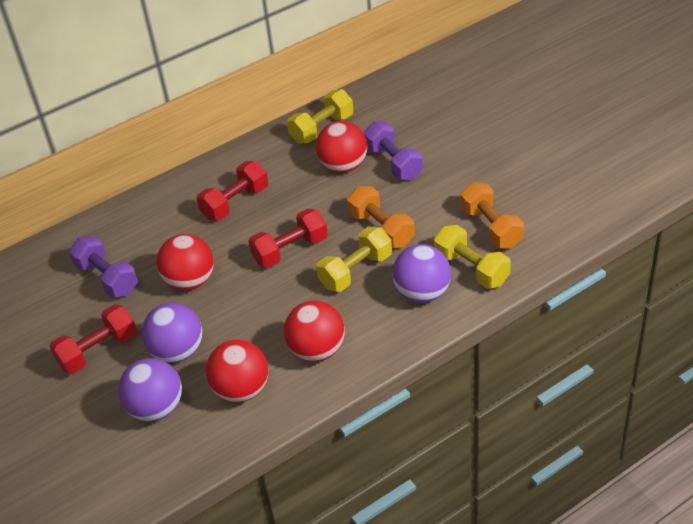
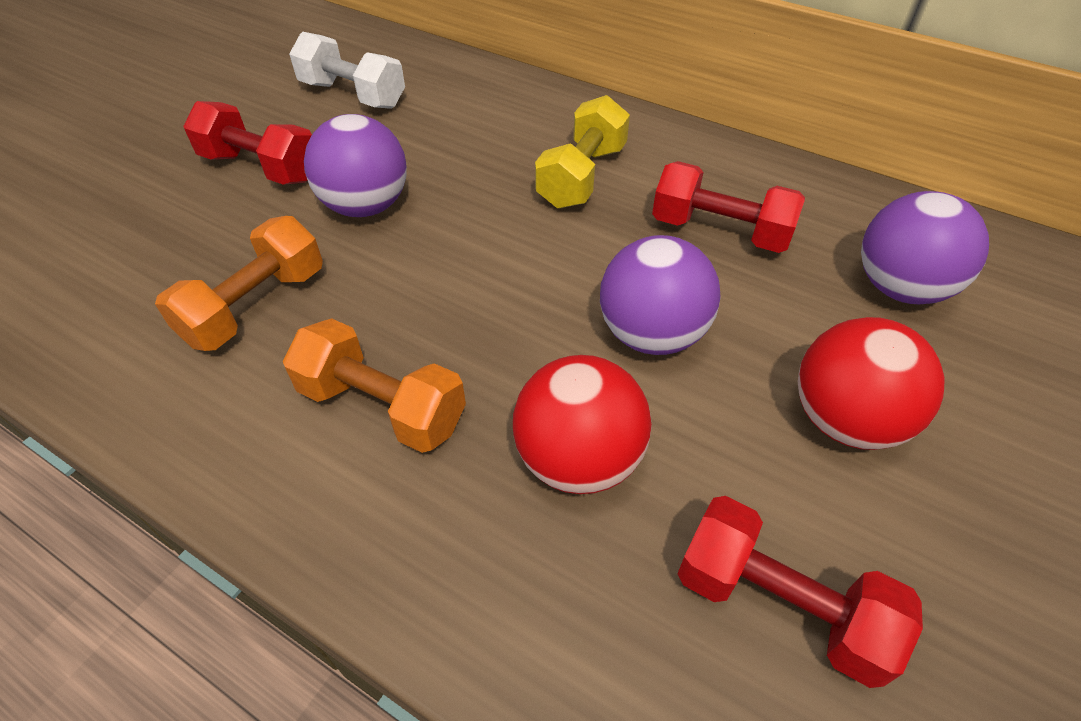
purple dumbbell: 2 -> 0
red ball: 4 -> 2
white dumbbell: 0 -> 1
yellow dumbbell: 3 -> 1

